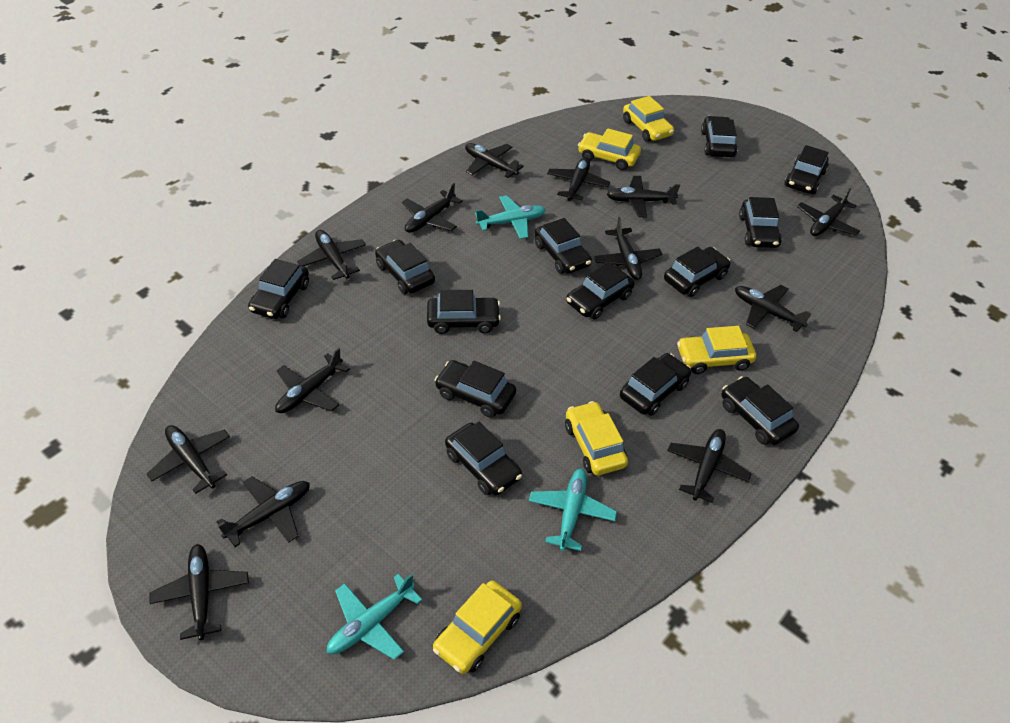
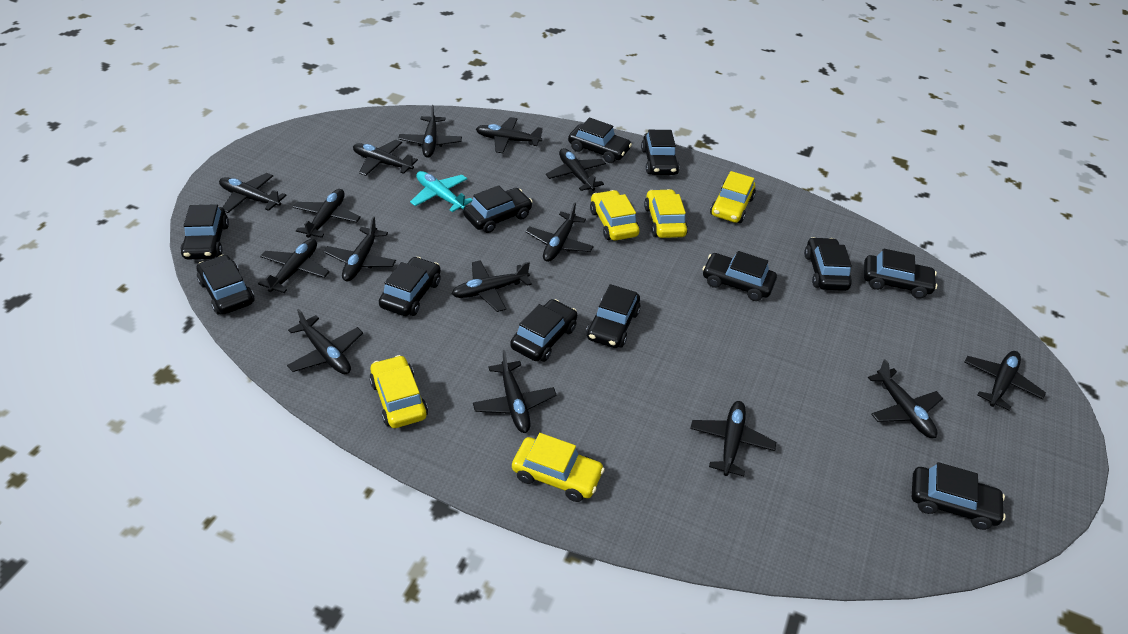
black car: 13 -> 12
black plane: 13 -> 15
turquoise plane: 3 -> 1

